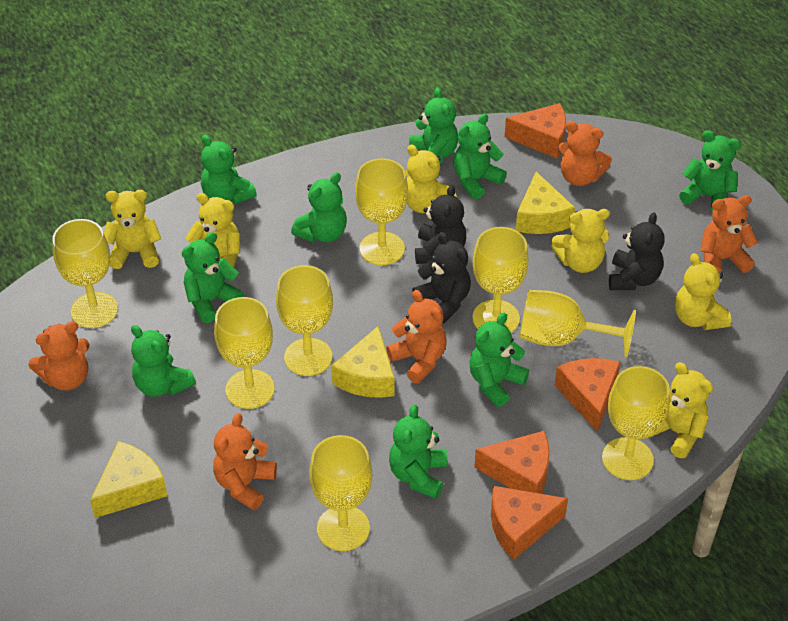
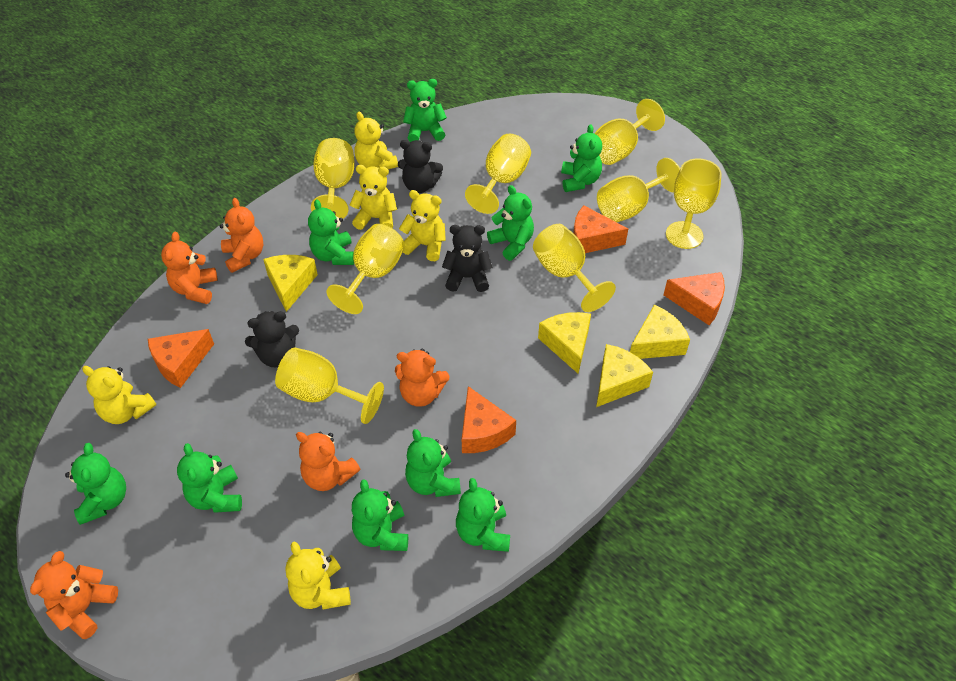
yellow cheese: 3 -> 4
yellow teddy bear: 6 -> 5

